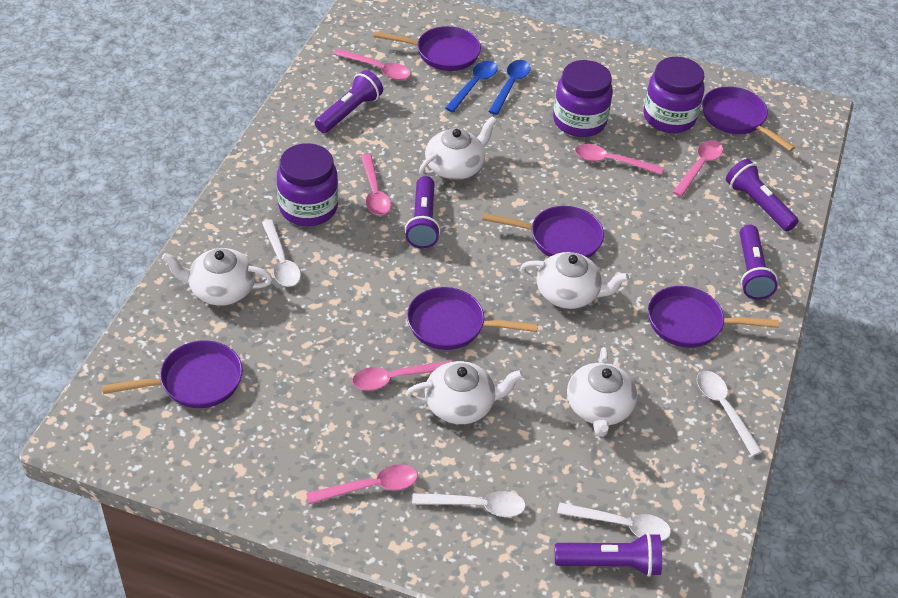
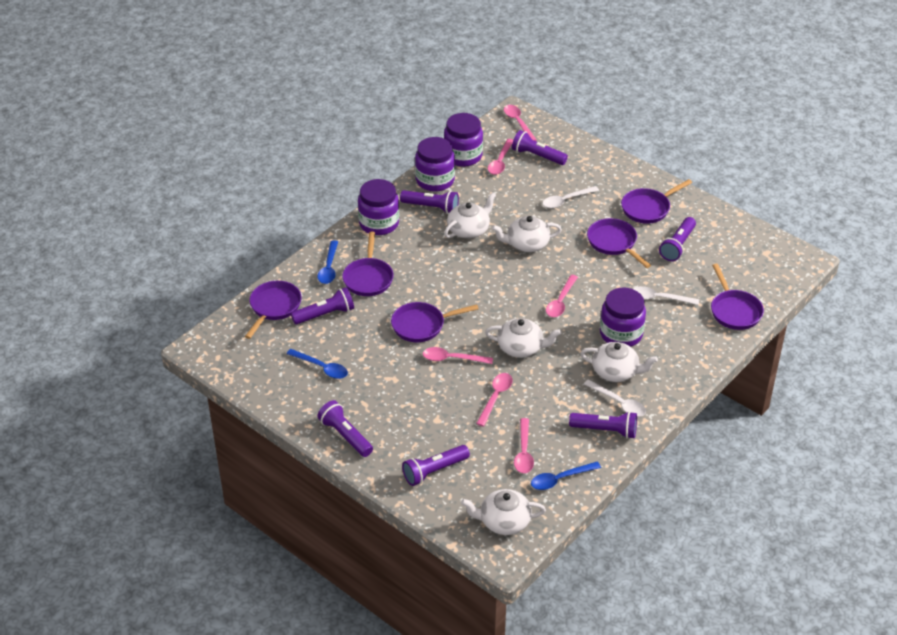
blue spoon: 2 -> 3
purple flashlight: 5 -> 7
purple jar: 3 -> 4
white spoon: 4 -> 3

